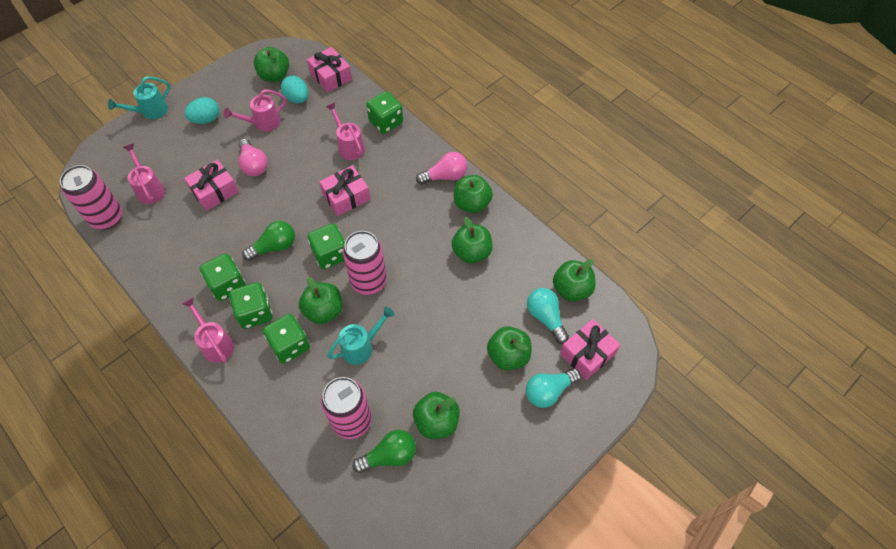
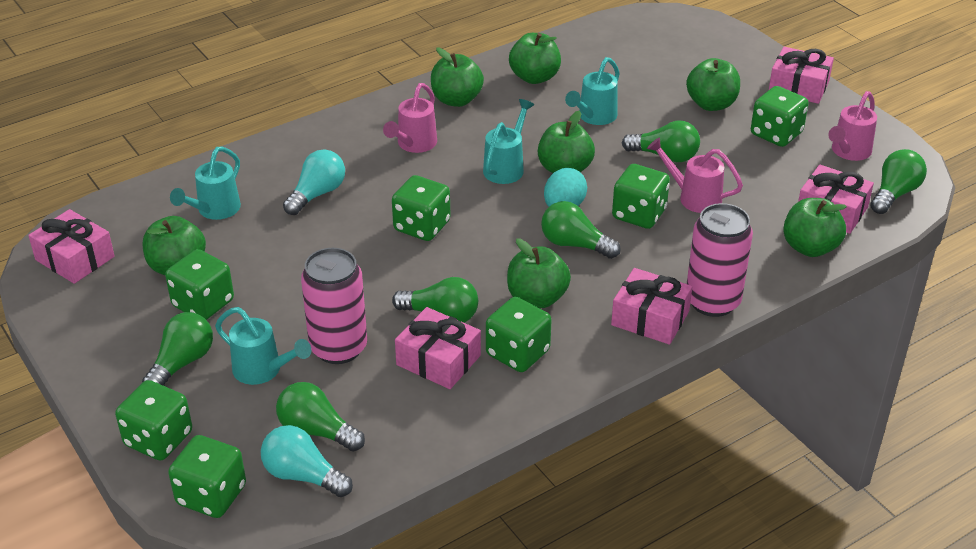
green dice: 5 -> 7
green light bulb: 2 -> 6
pink can: 3 -> 2
pink gift: 4 -> 5
pink light bulb: 2 -> 0
pink watering can: 4 -> 3
turquoise egg: 2 -> 1
turquoise watering can: 2 -> 4

